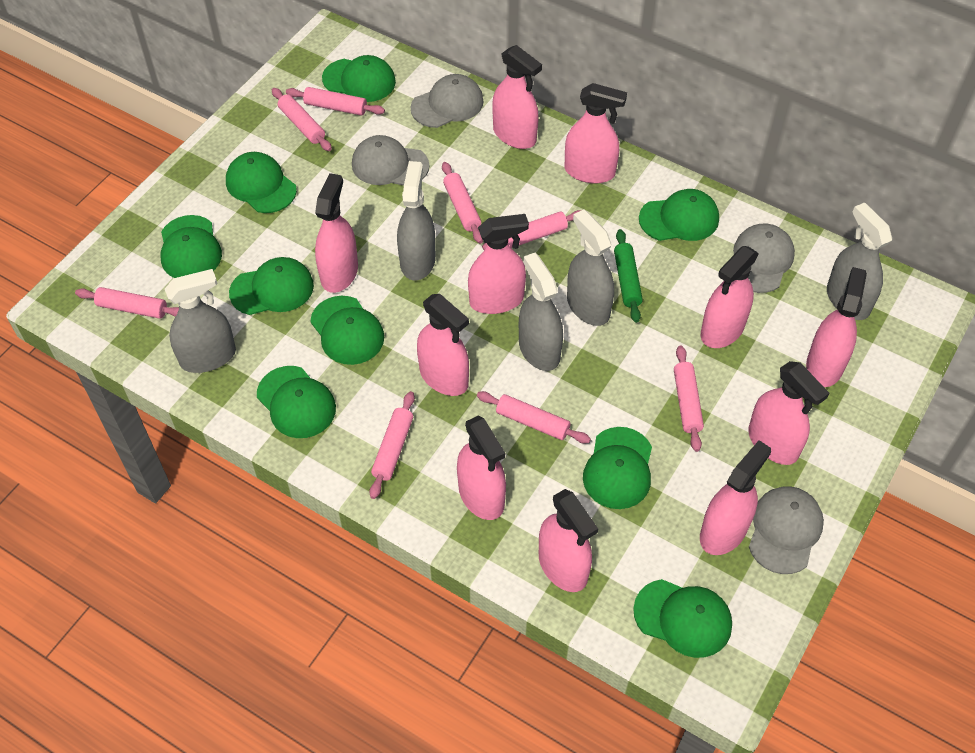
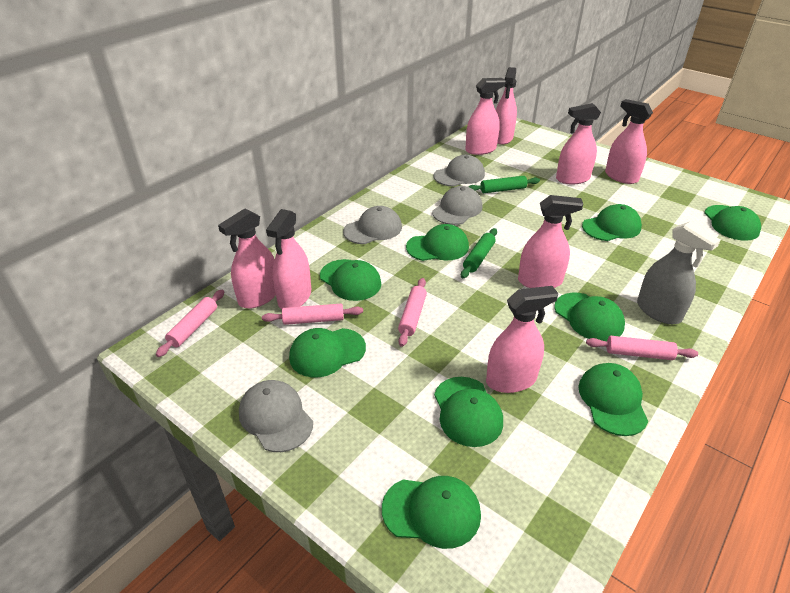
green rolling pin: 1 -> 2
grey spray bottle: 5 -> 1
pink rolling pin: 8 -> 4
pink spray bottle: 11 -> 8

